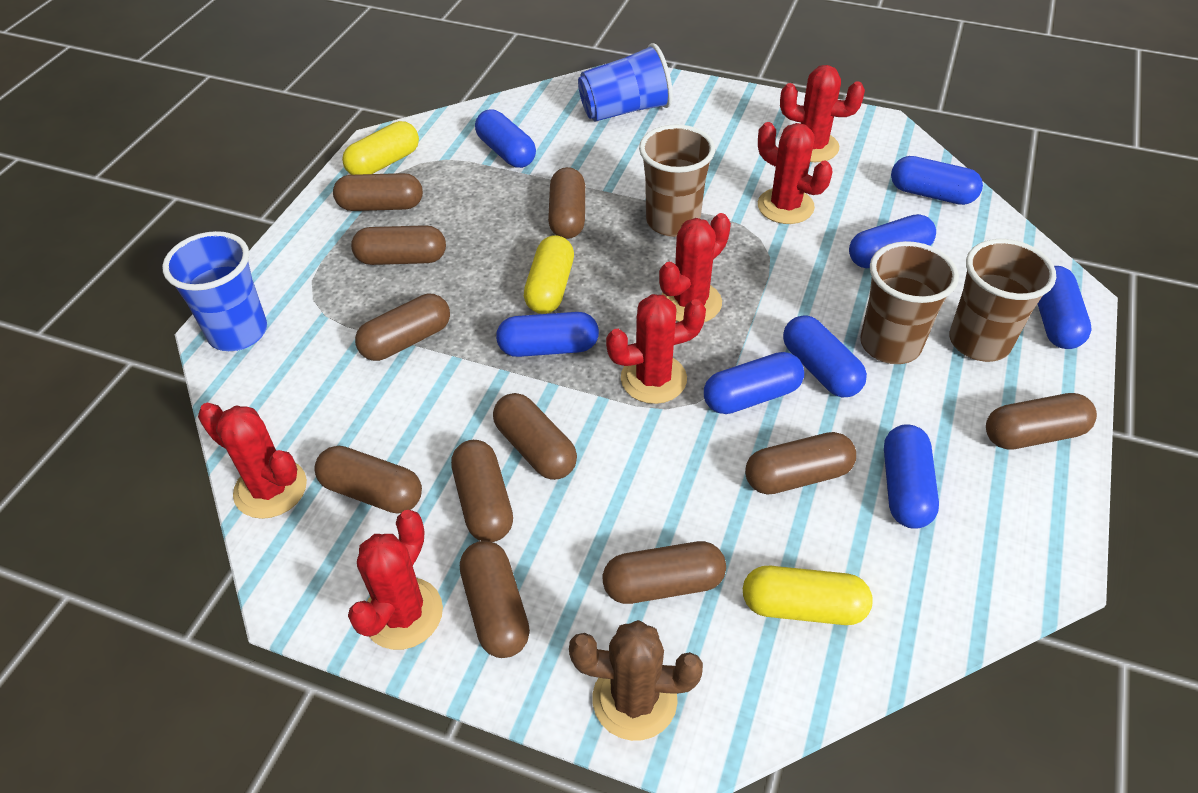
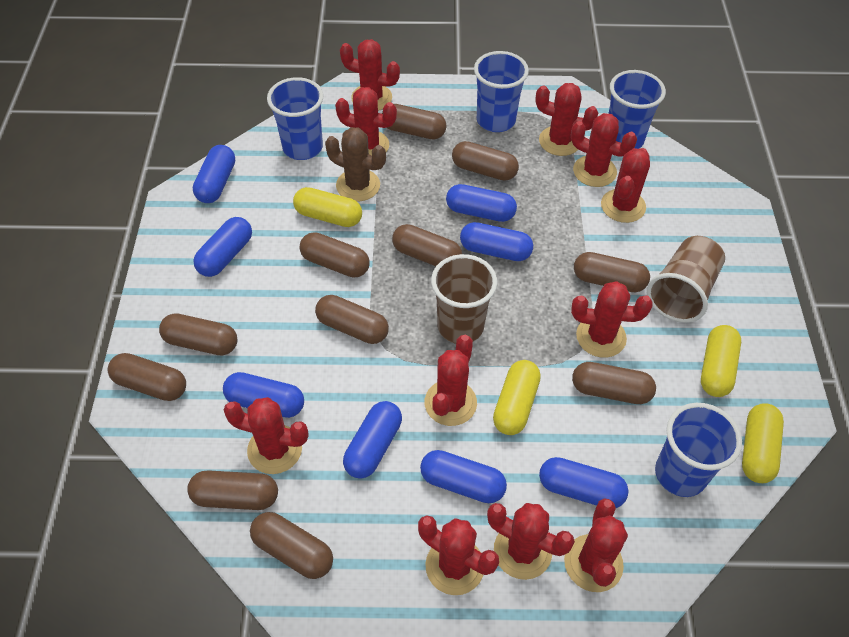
blue cup: 2 -> 4
brown cup: 3 -> 2
red cactus: 6 -> 11
yellow capsule: 3 -> 4

